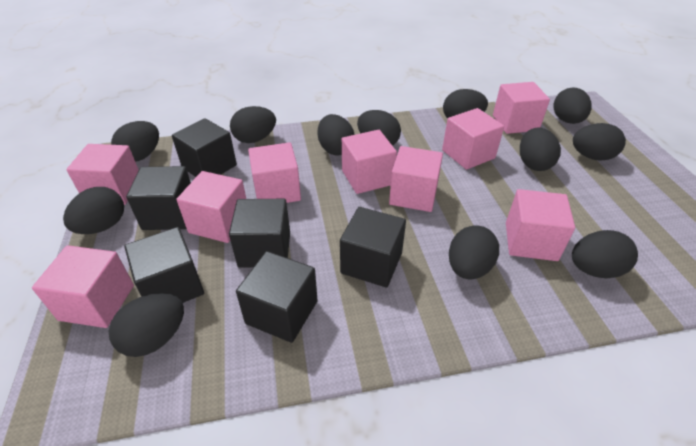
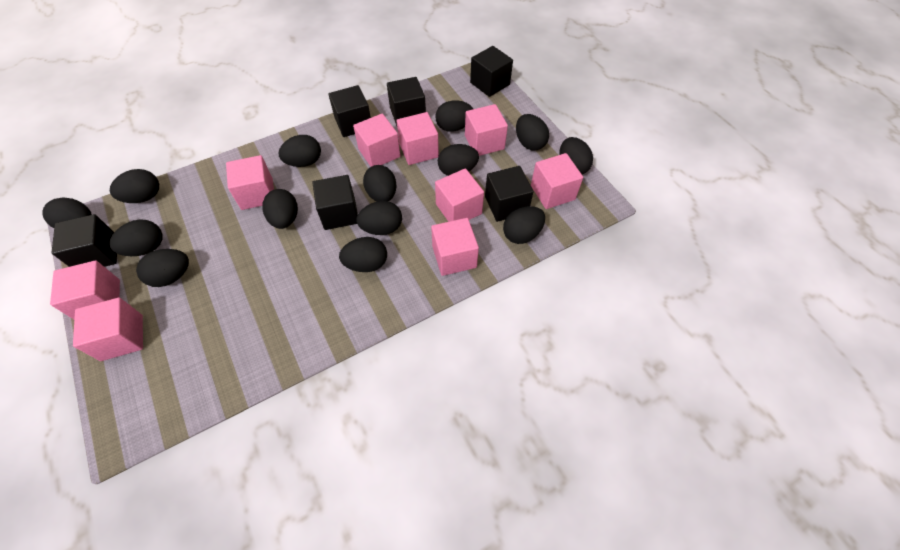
black egg: 12 -> 14

